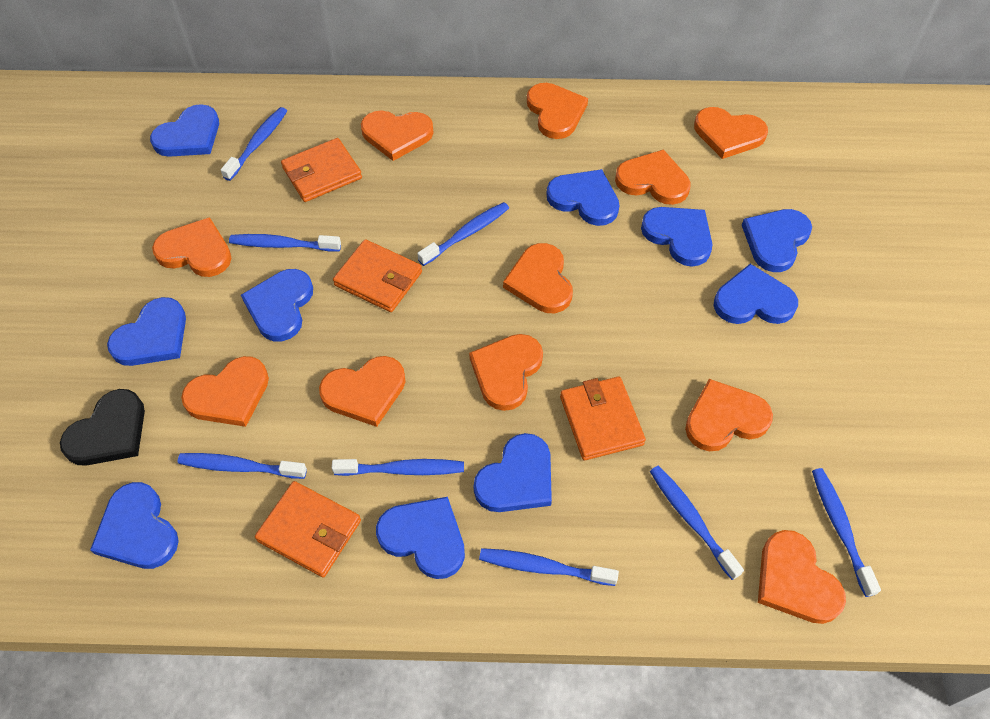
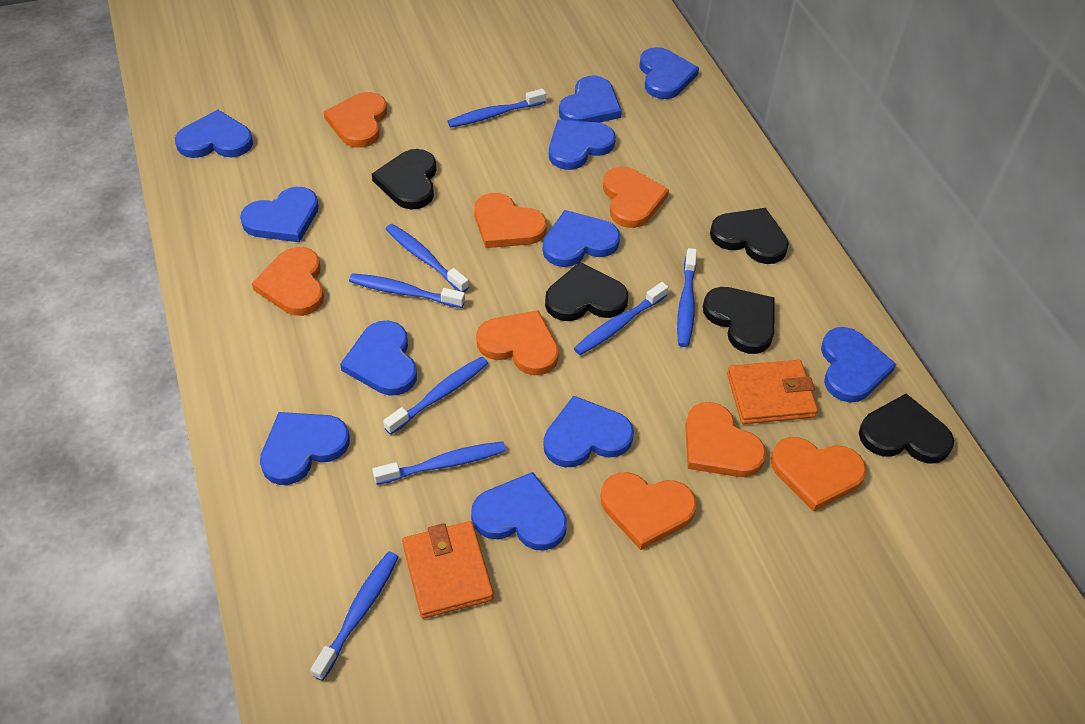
black heart: 1 -> 5
blue heart: 10 -> 11
orange heart: 11 -> 8
orange wallet: 4 -> 2

